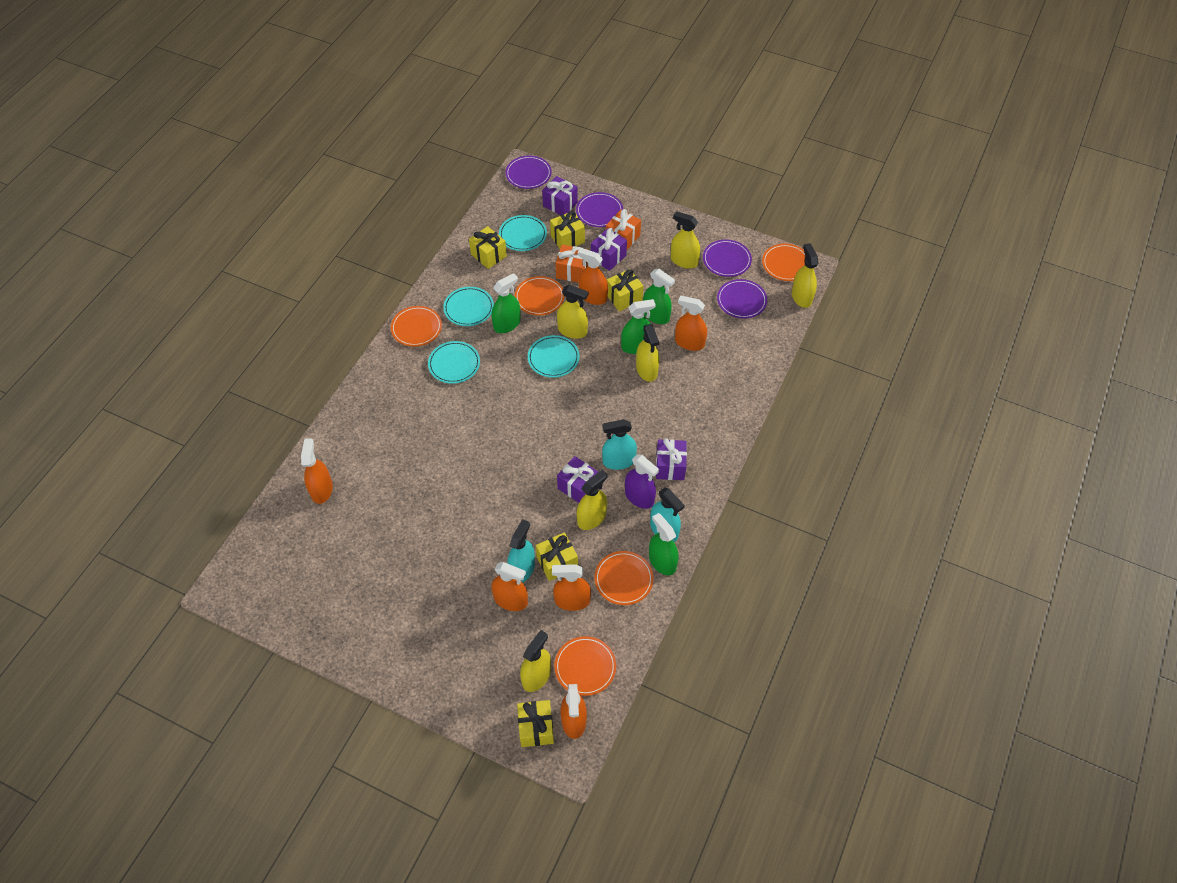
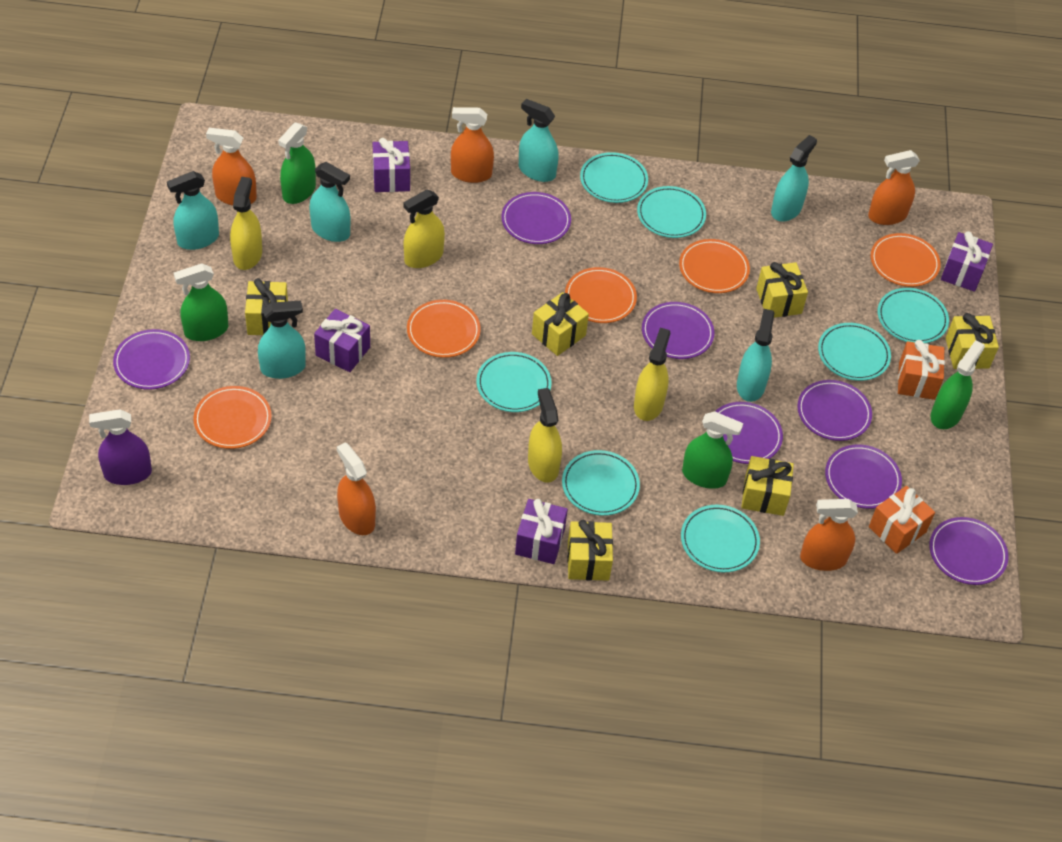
orange spray bottle: 6 -> 5
purple plate: 4 -> 7
turquoise plate: 4 -> 7
turquoise spray bottle: 3 -> 6
yellow gift: 5 -> 6
yellow spray bottle: 6 -> 4

